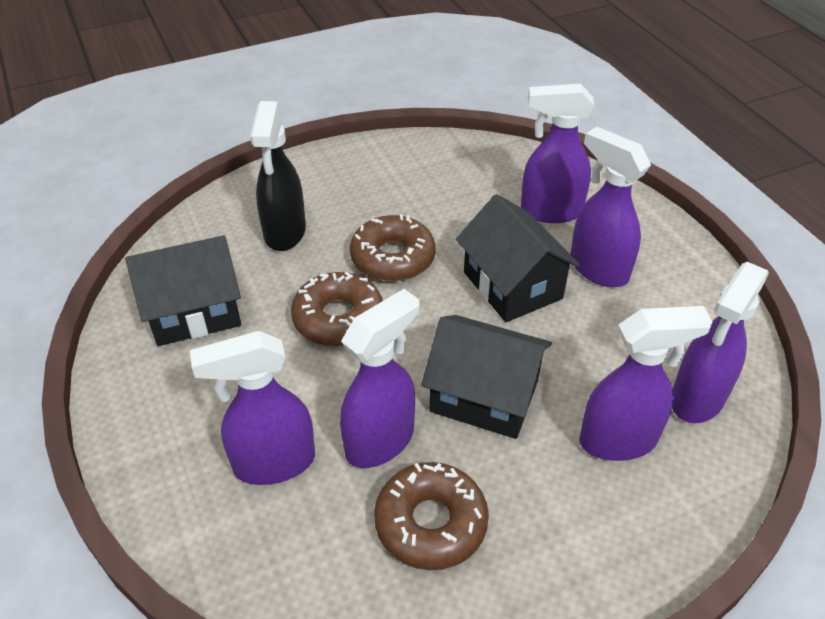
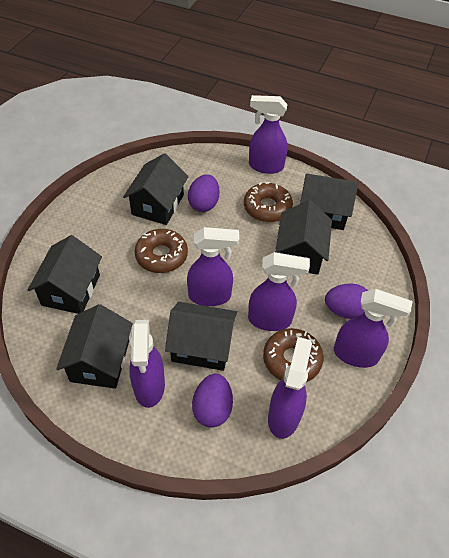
black house: 3 -> 6
black spray bottle: 1 -> 0
purple egg: 0 -> 3

